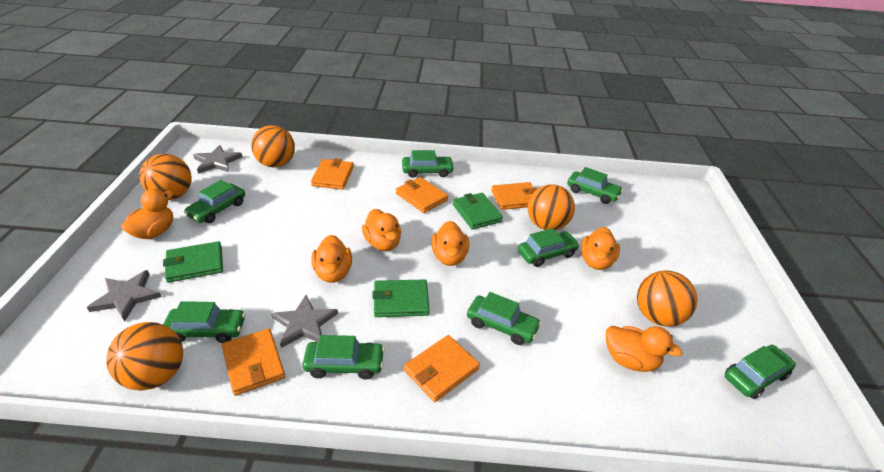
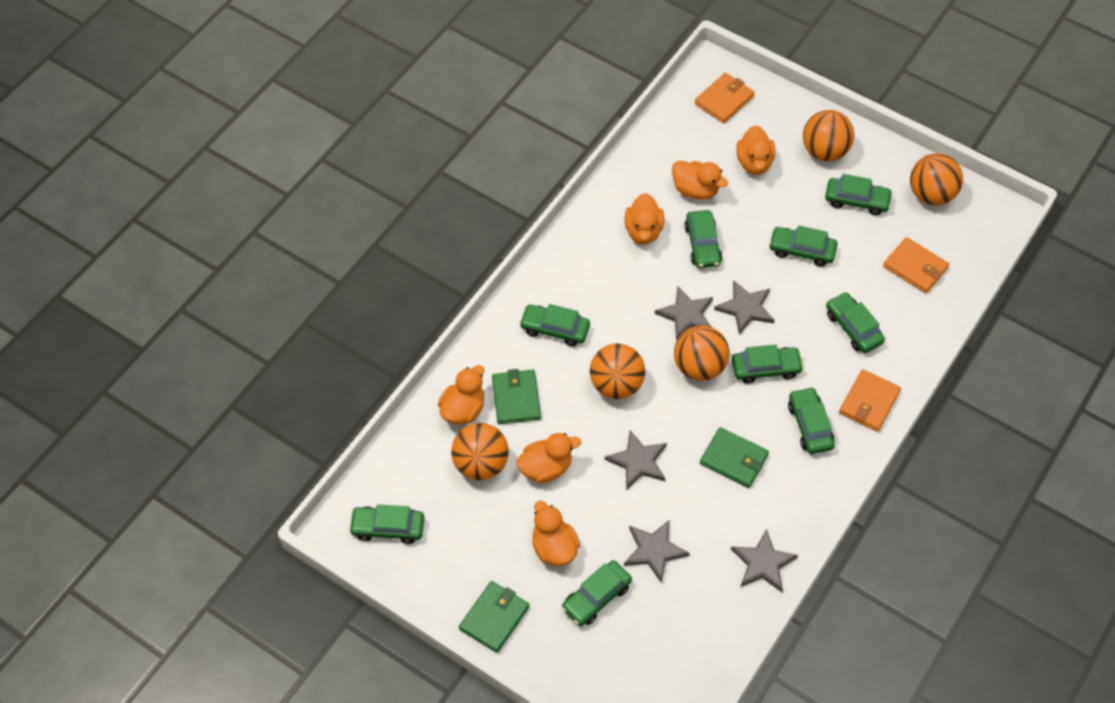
green car: 8 -> 9
grey star: 3 -> 5
orange wallet: 5 -> 3

